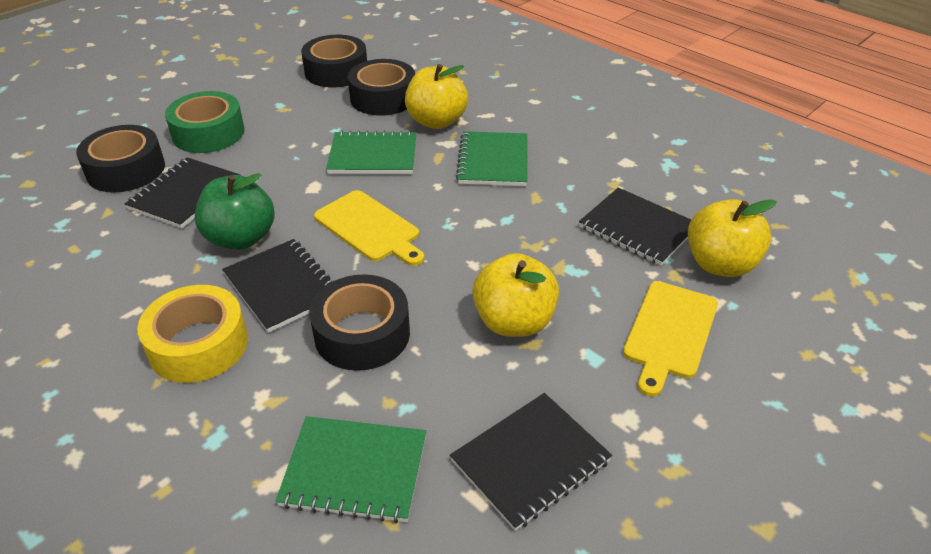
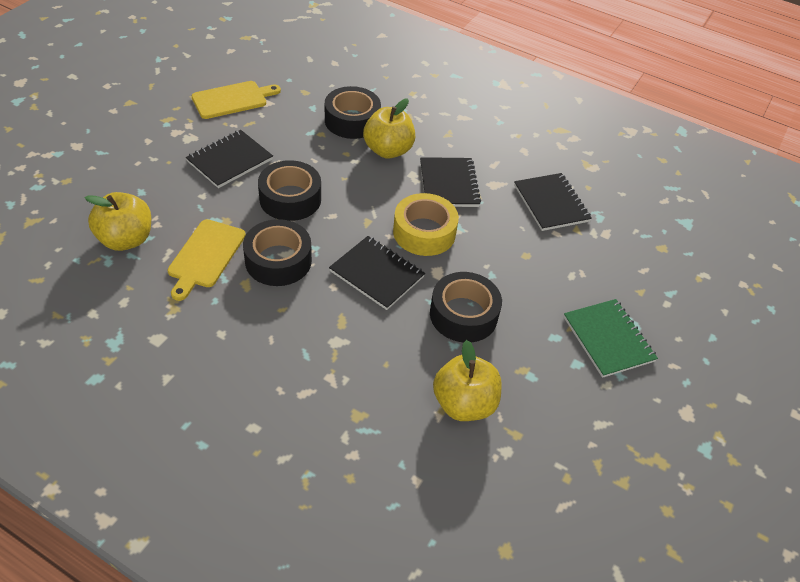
green apple: 1 -> 0
green notebook: 3 -> 1
green tape: 1 -> 0

